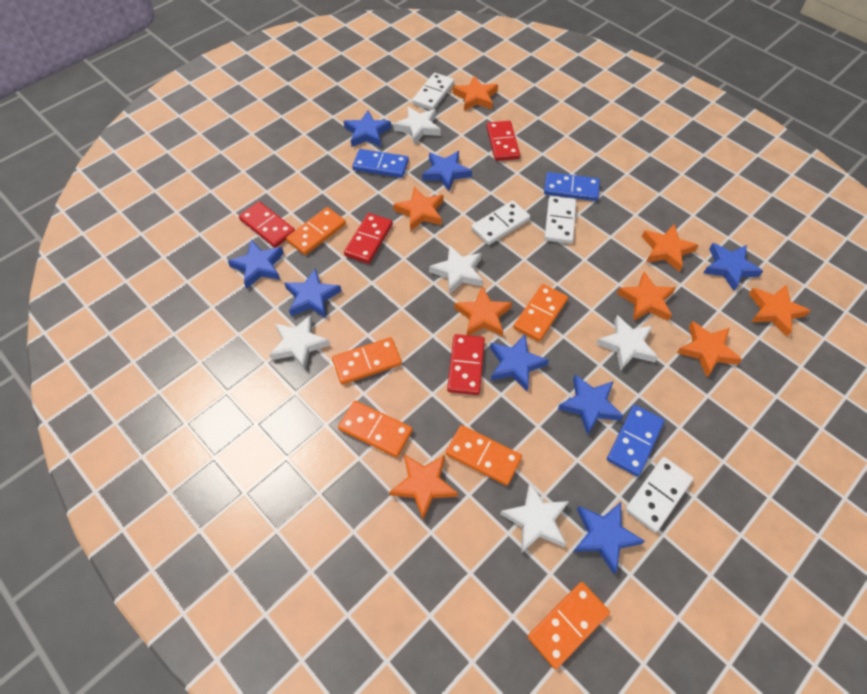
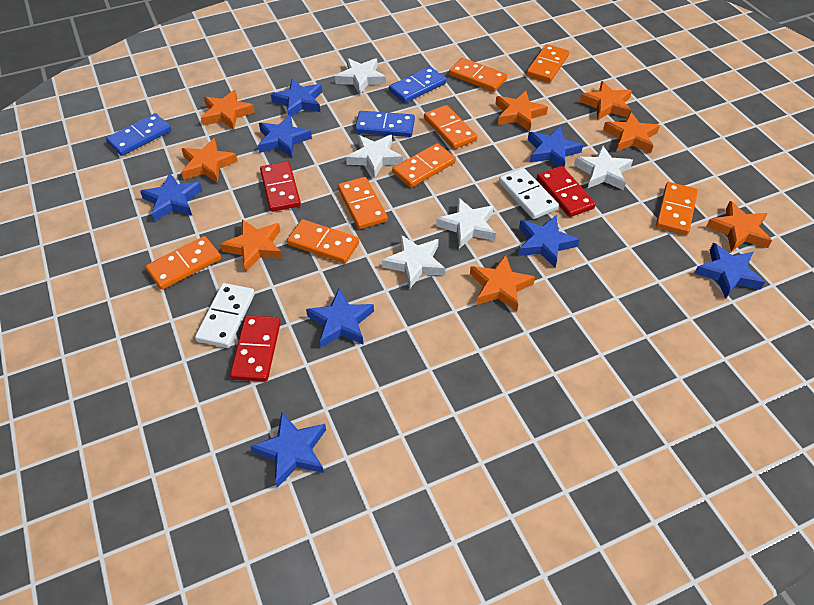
orange domino: 6 -> 8
red domino: 4 -> 3
white domino: 4 -> 2

